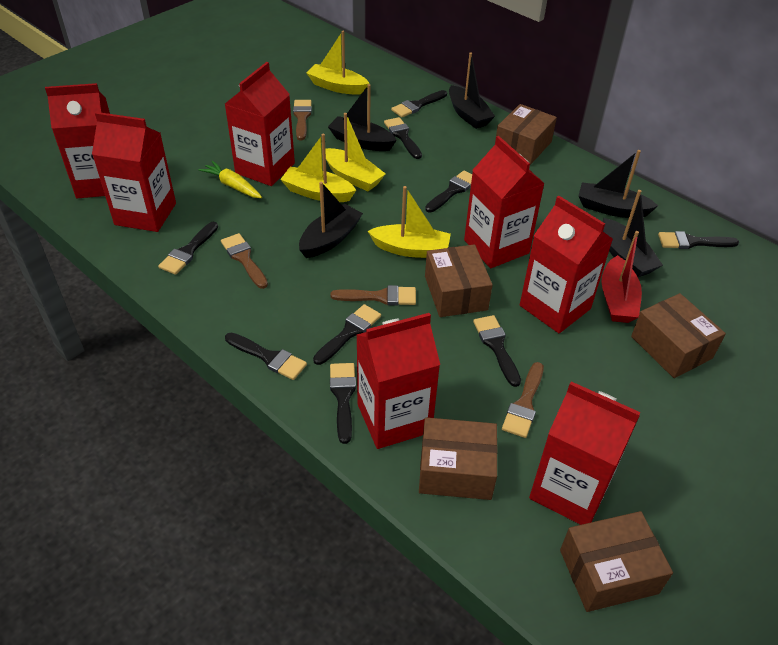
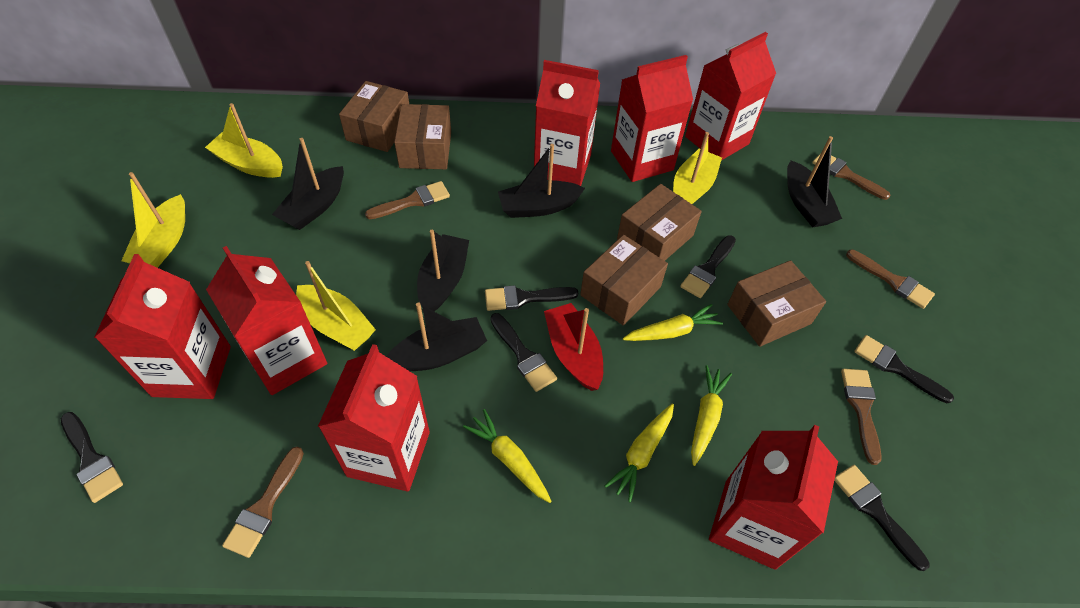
black brush: 9 -> 6
brown brush: 4 -> 5
yellow carrot: 1 -> 4

